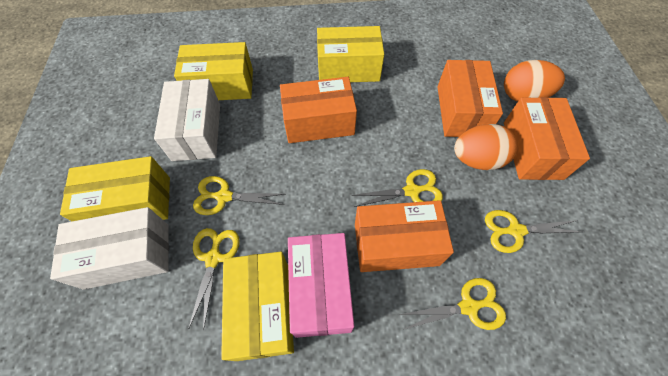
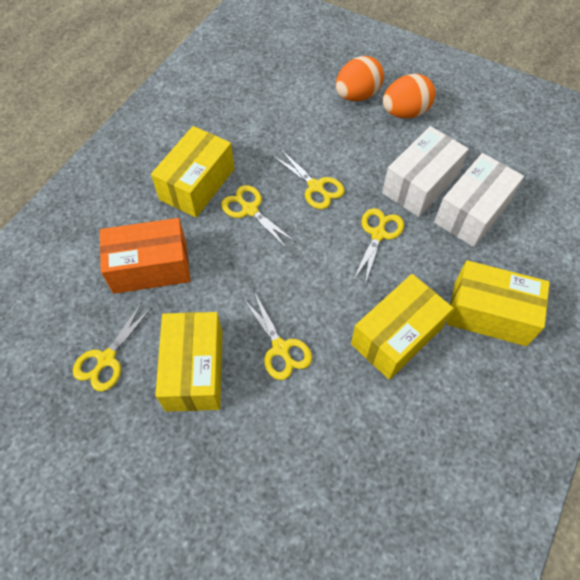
orange box: 4 -> 1
pink box: 1 -> 0

